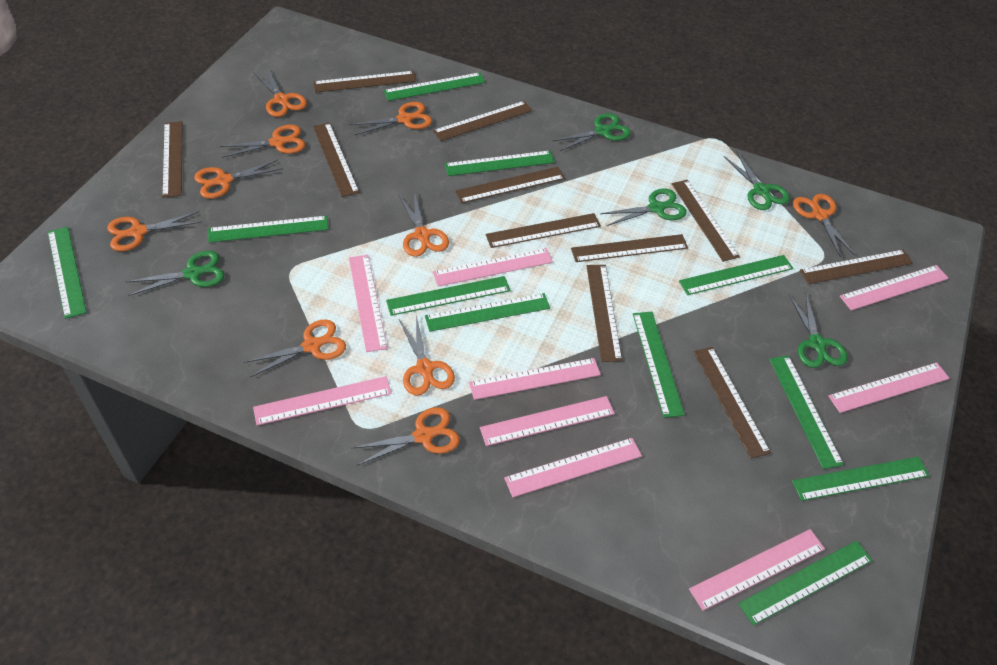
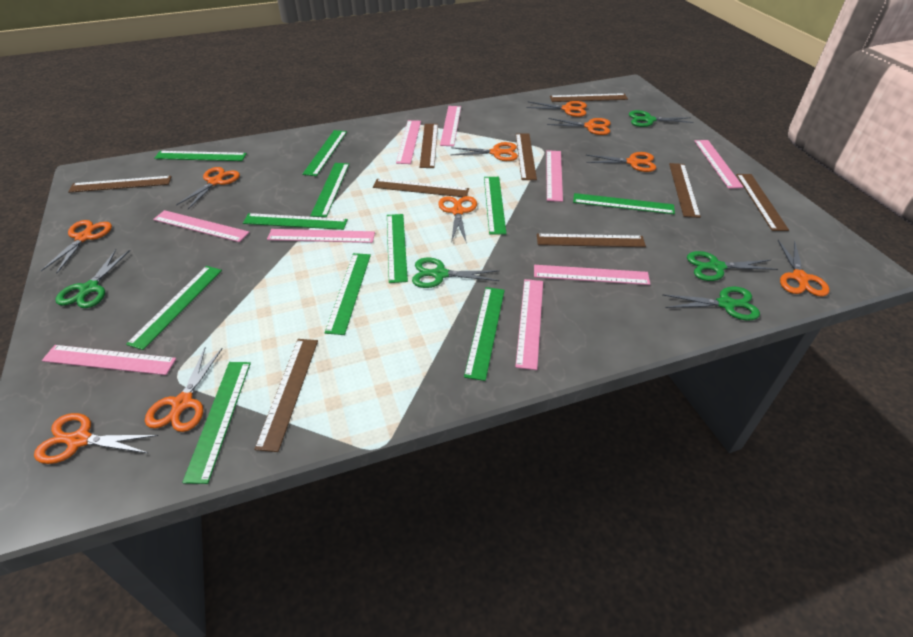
brown ruler: 11 -> 9

